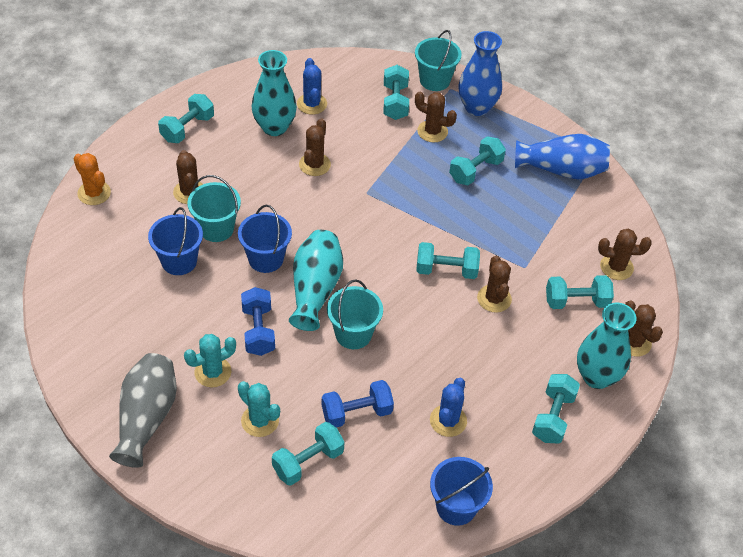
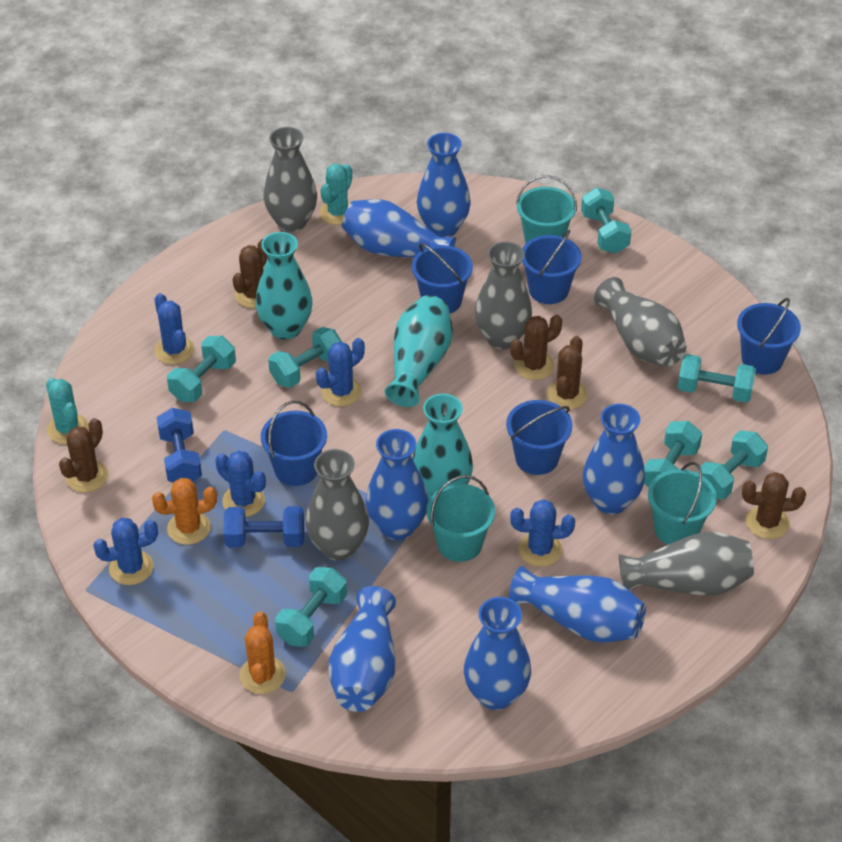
blue bucket: 3 -> 5
blue cactus: 2 -> 5
blue vase: 2 -> 7
brown cactus: 6 -> 5
grey vase: 1 -> 5
orange cactus: 1 -> 2

